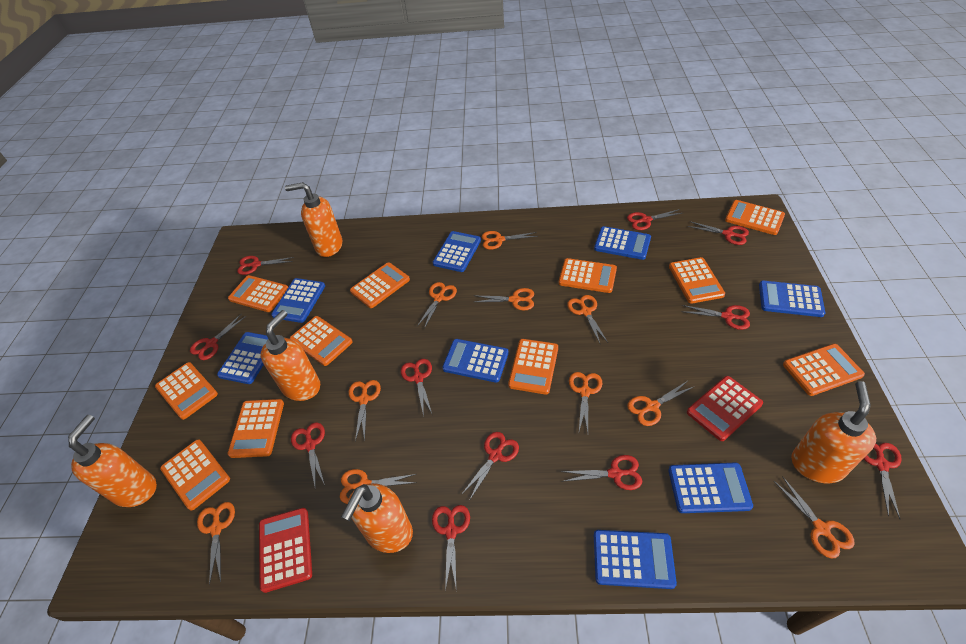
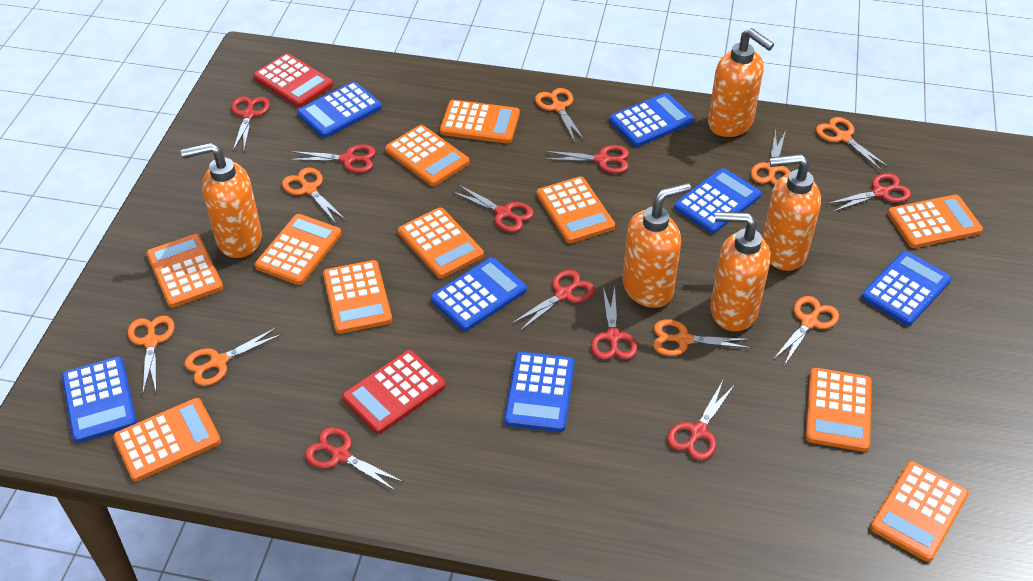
blue calculator: 8 -> 7
orange scissors: 10 -> 8
red scissors: 11 -> 9

